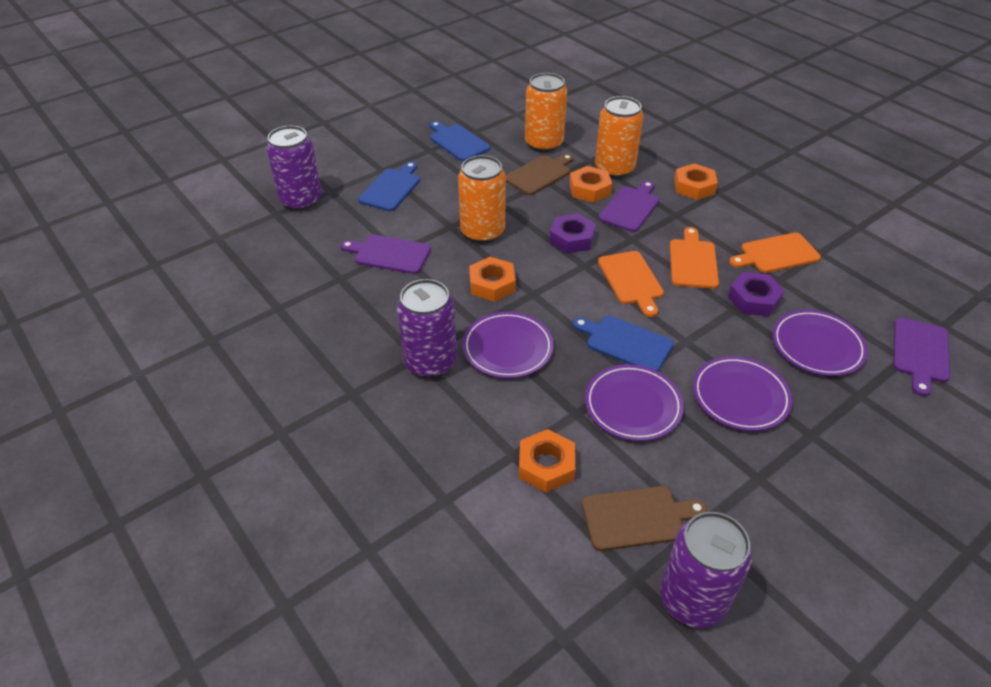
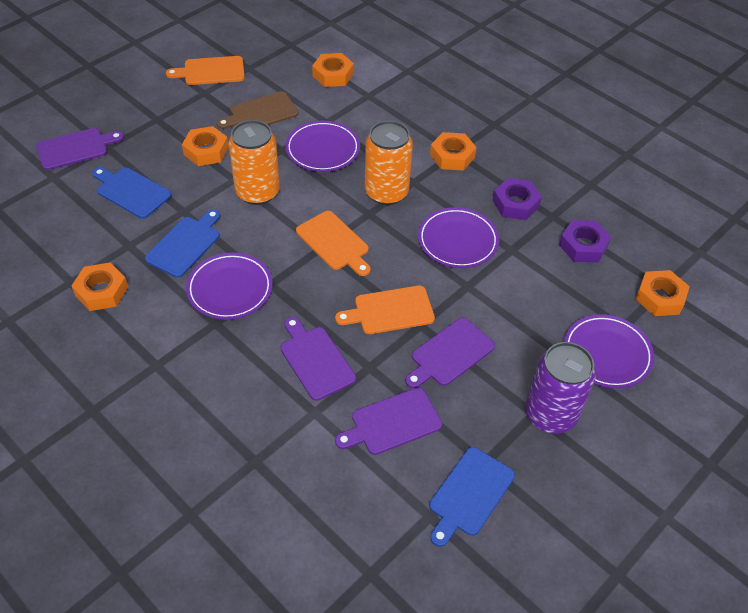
brown cutting board: 2 -> 1
orange can: 3 -> 2
orange nut: 4 -> 5
purple can: 3 -> 1
purple cutting board: 3 -> 4

